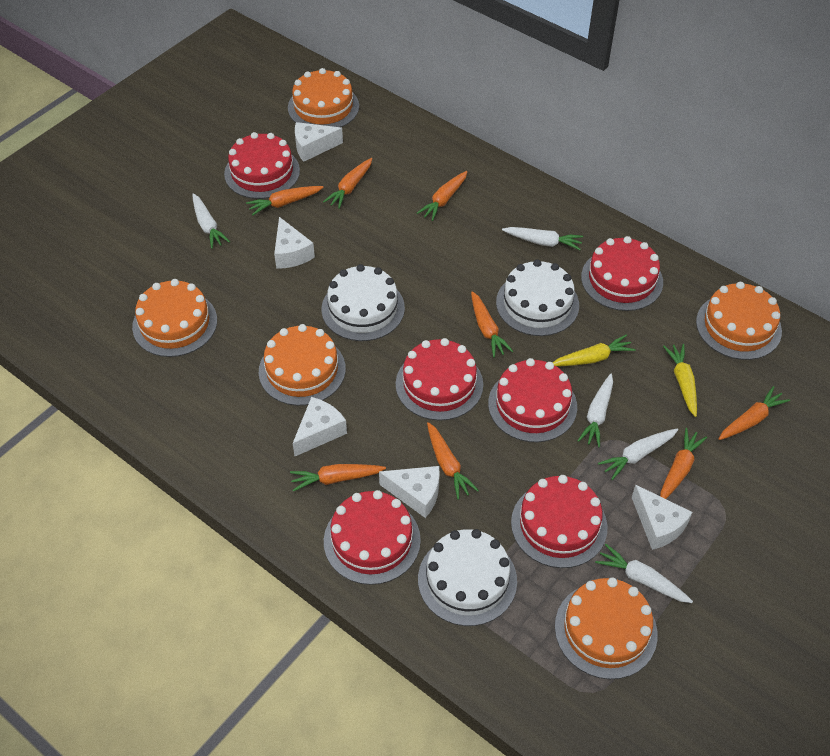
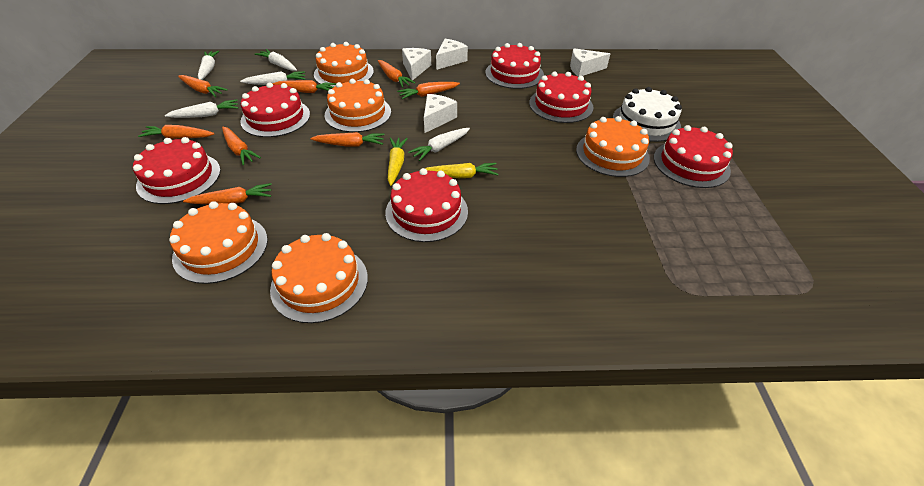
white cake: 3 -> 1
white cheese: 5 -> 4

